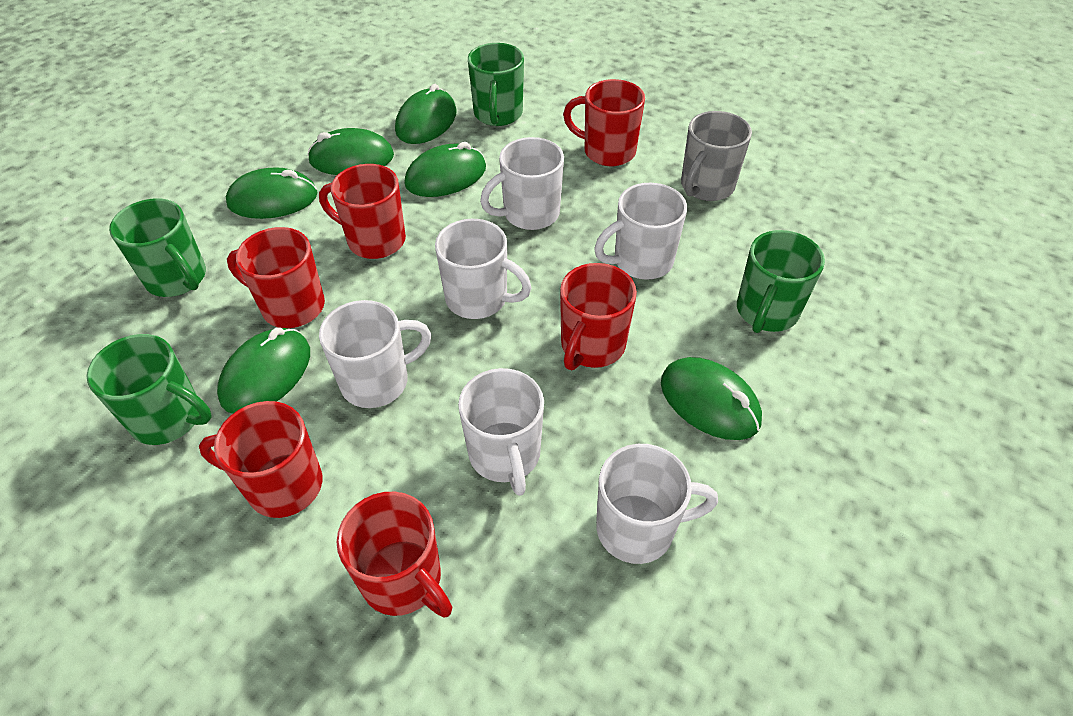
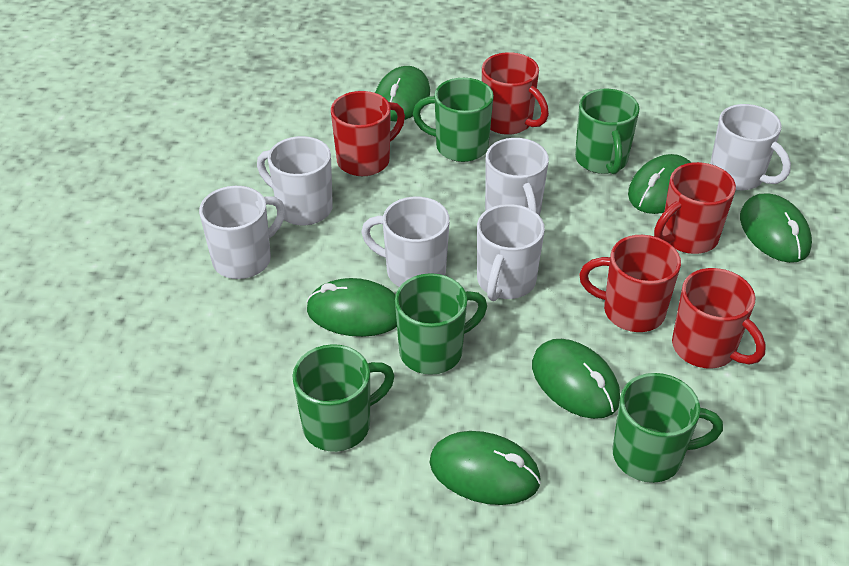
green mug: 4 -> 5
grey mug: 1 -> 0
red mug: 6 -> 5

